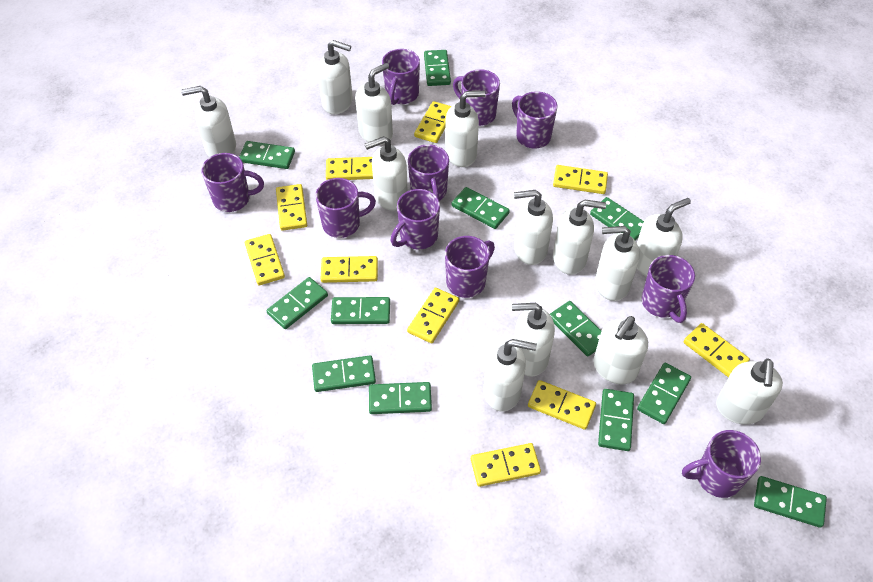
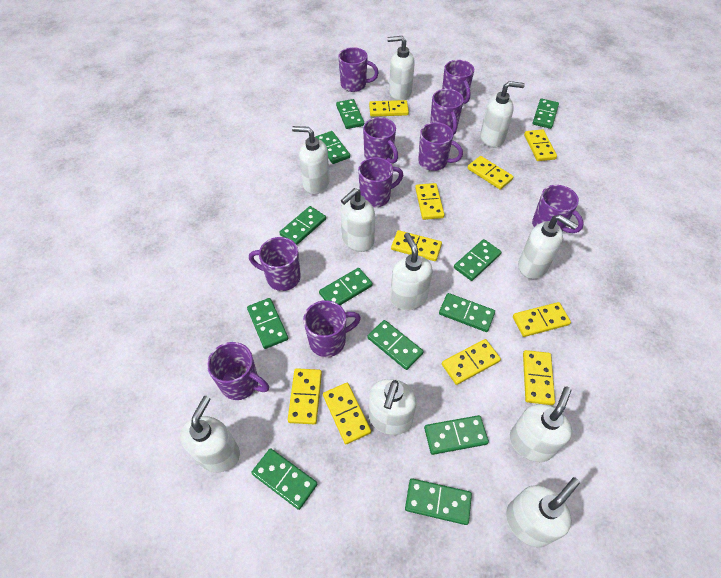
white soap dispenser: 13 -> 10

